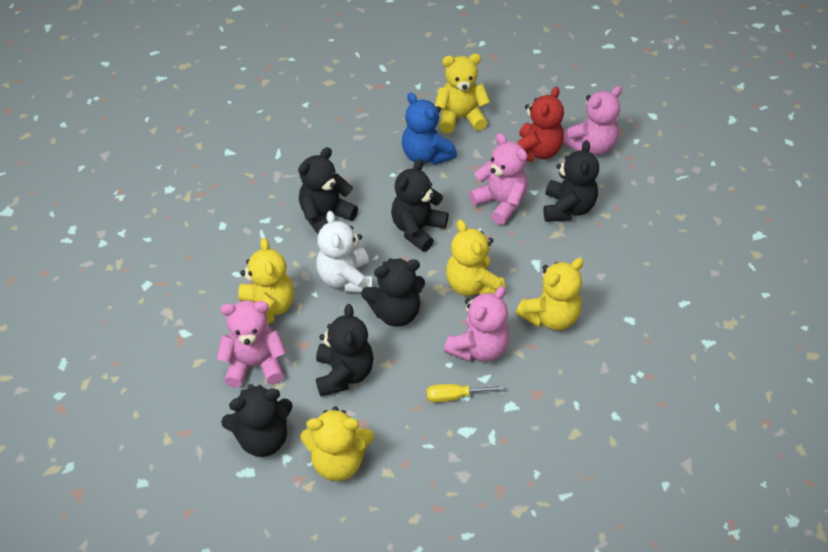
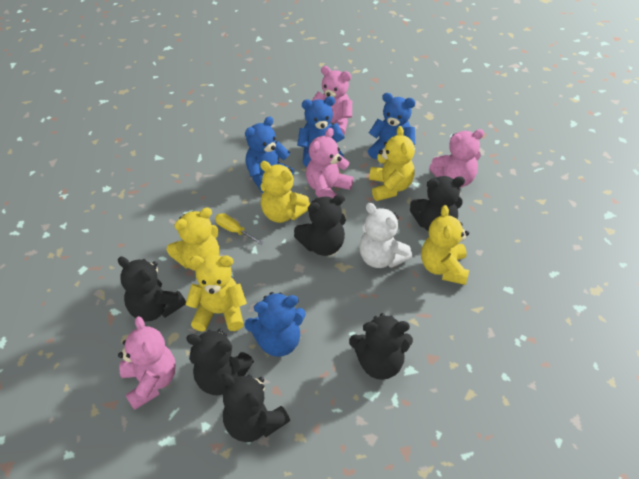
blue teddy bear: 1 -> 4
red teddy bear: 1 -> 0

